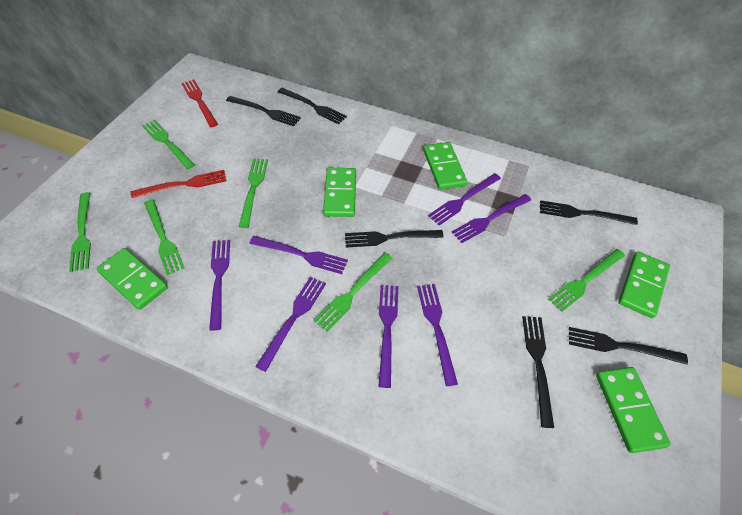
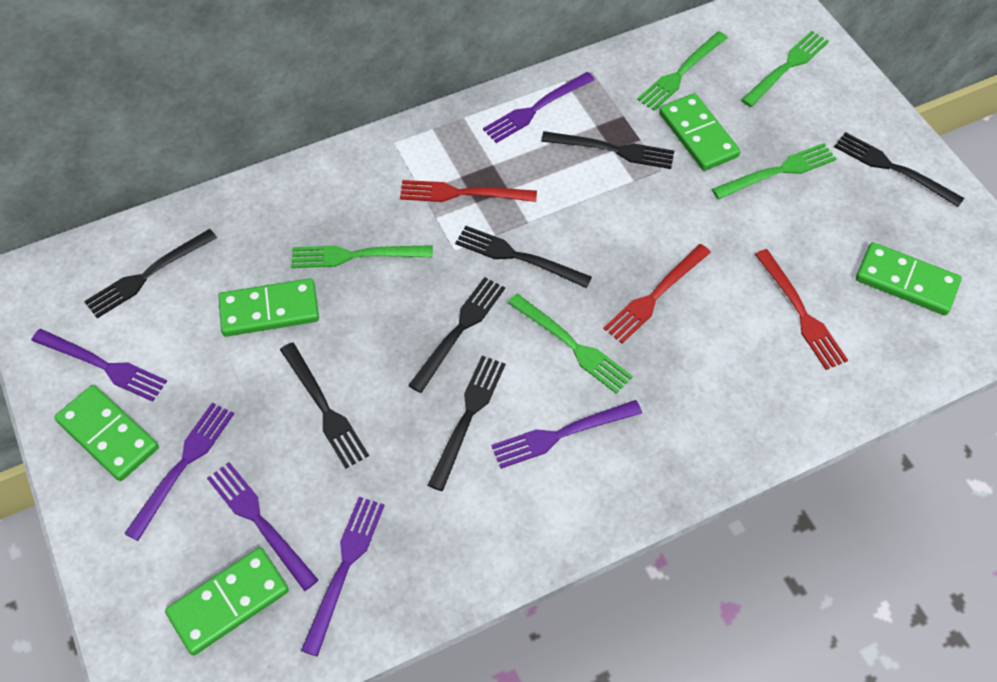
black fork: 6 -> 7
green fork: 6 -> 5
purple fork: 7 -> 6
red fork: 2 -> 3

